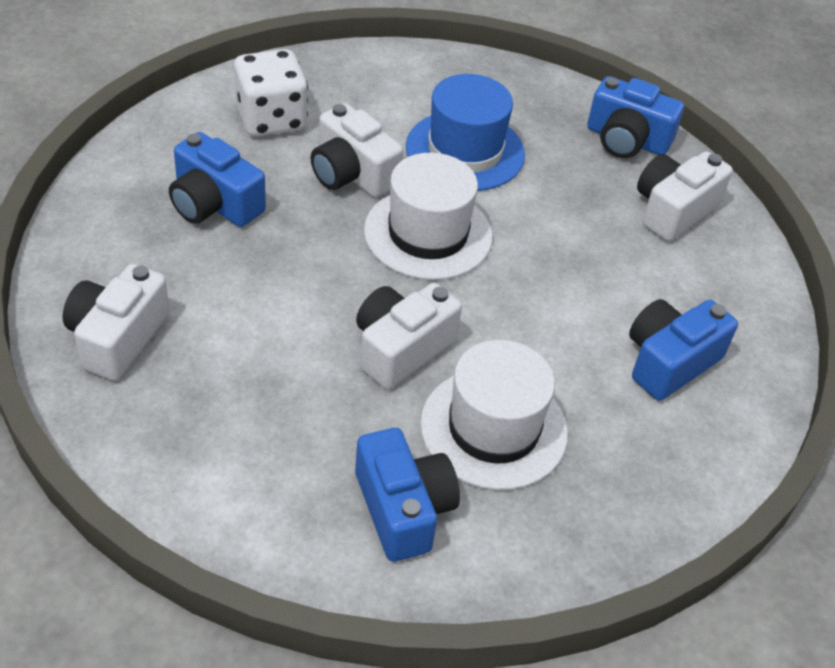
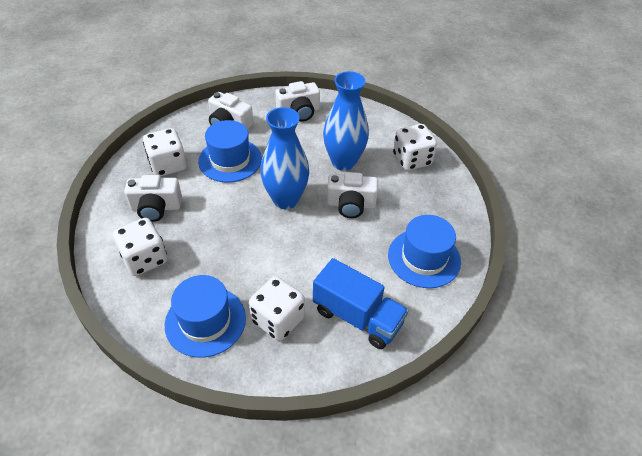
blue camera: 4 -> 0
blue hat: 1 -> 3
blue truck: 0 -> 1
blue vase: 0 -> 2
white dice: 1 -> 4
white hat: 2 -> 0

